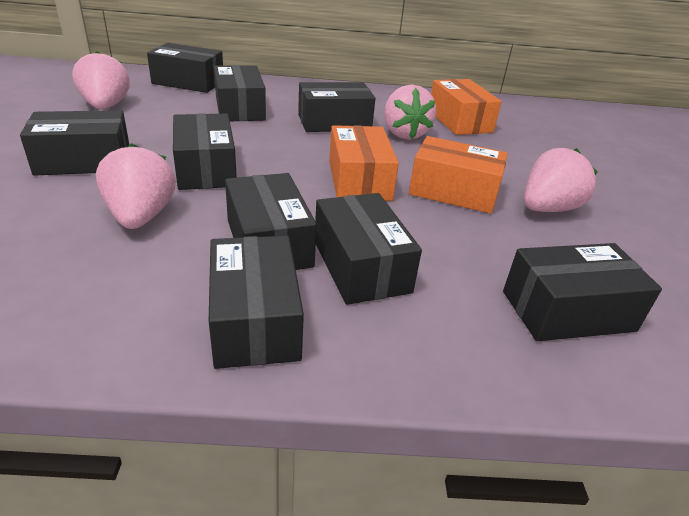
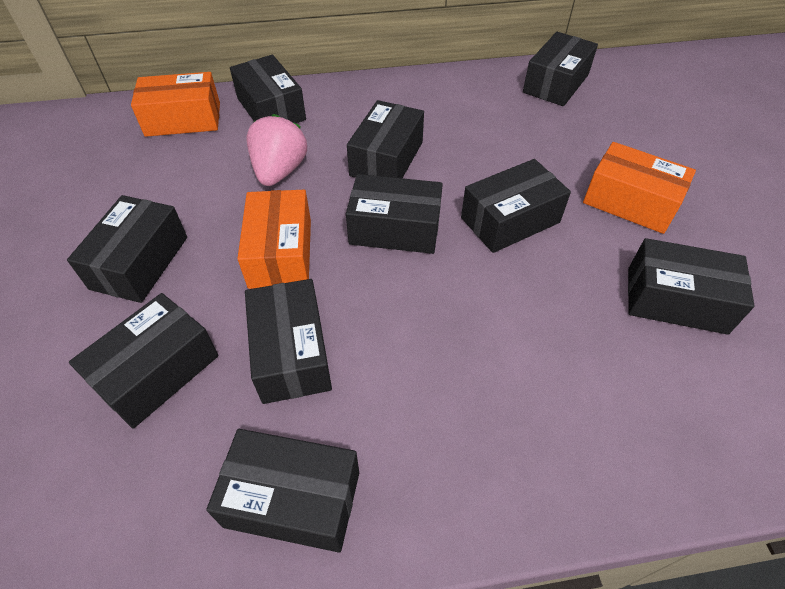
black box: 9 -> 10
pink strawberry: 4 -> 1

